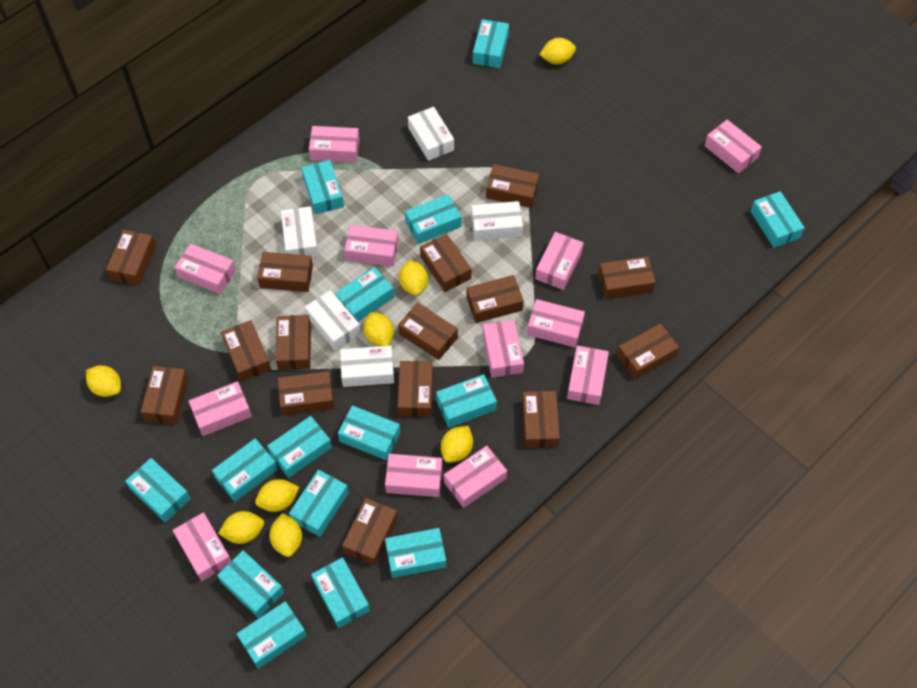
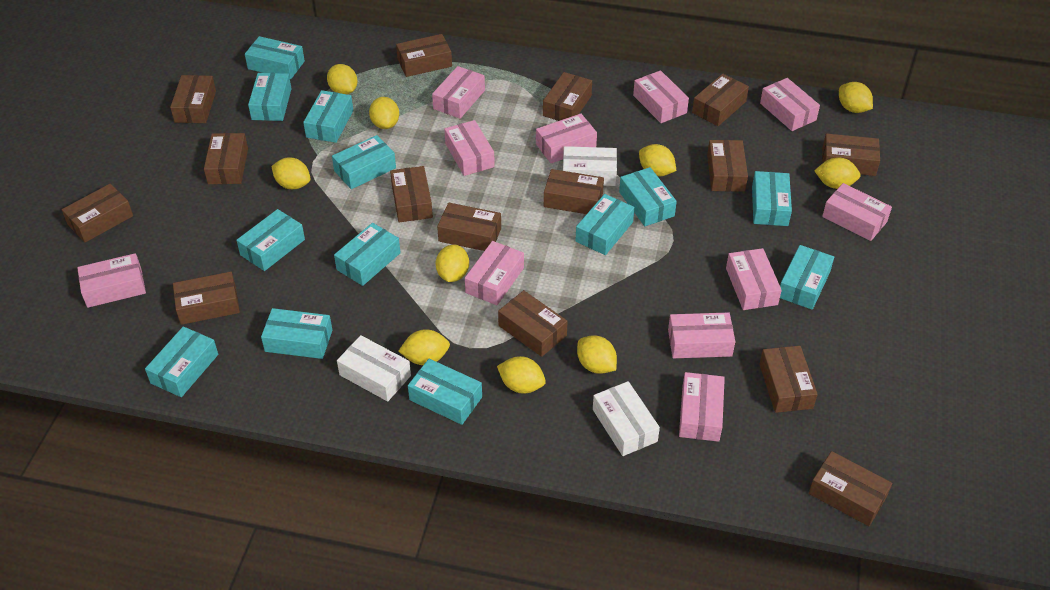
pink box: 12 -> 11
turquoise box: 15 -> 13
white box: 5 -> 3
yellow lemon: 8 -> 10

